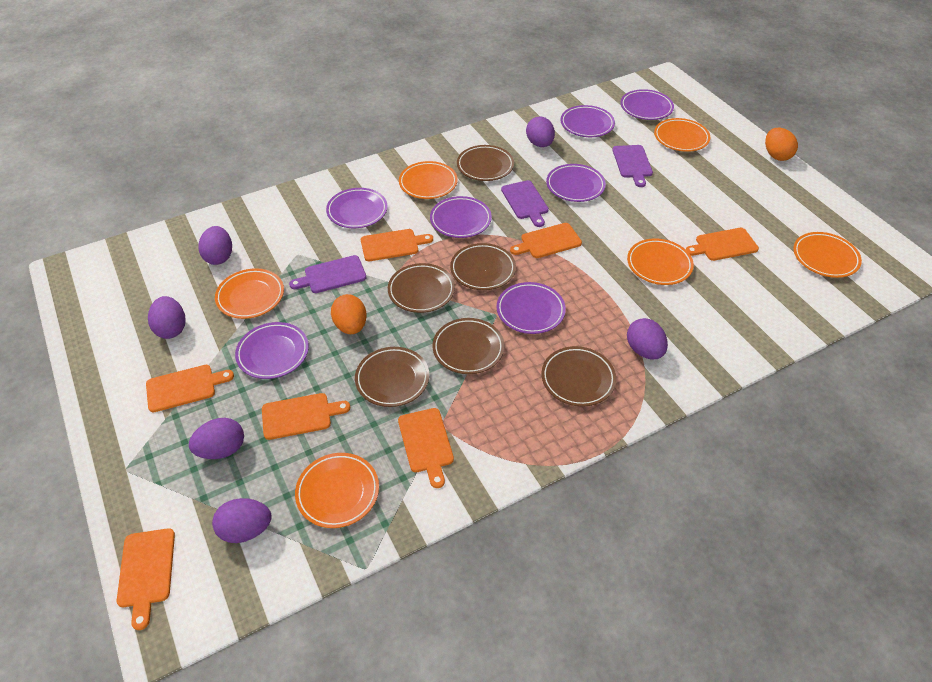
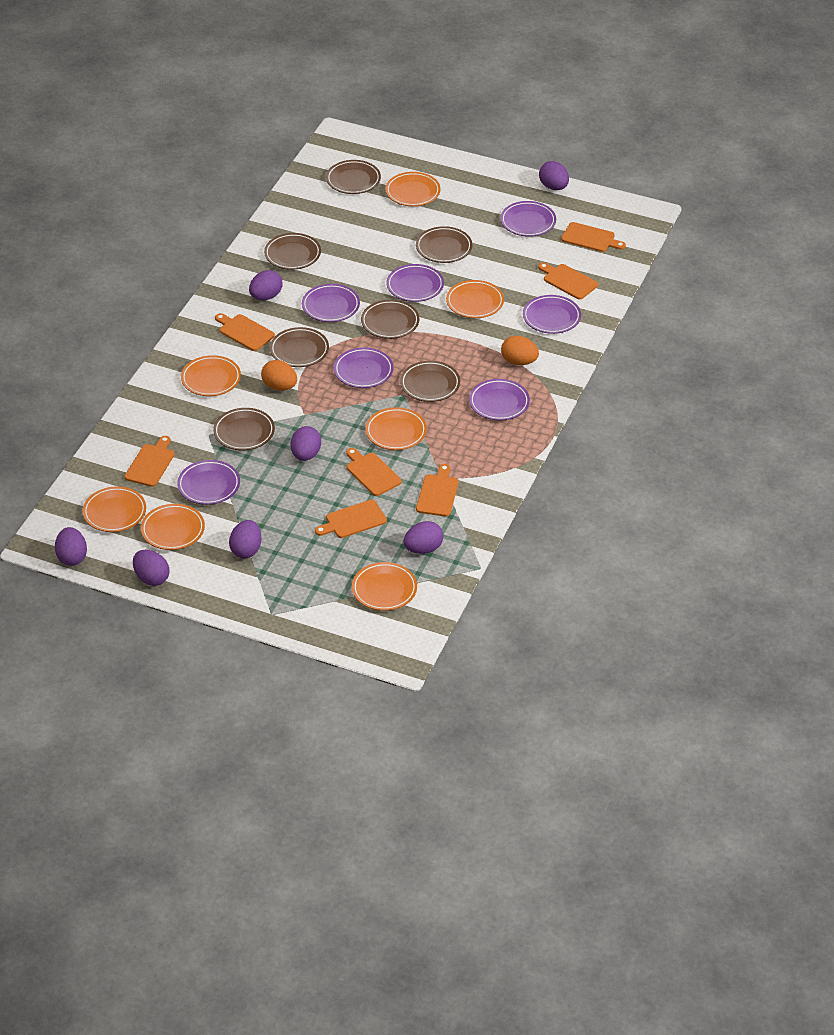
brown plate: 6 -> 7
orange plate: 6 -> 7
purple cutting board: 3 -> 0
purple egg: 6 -> 7

